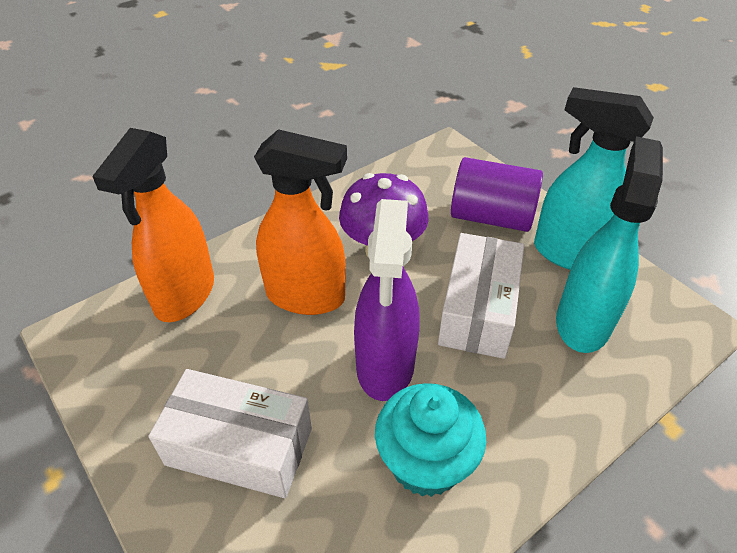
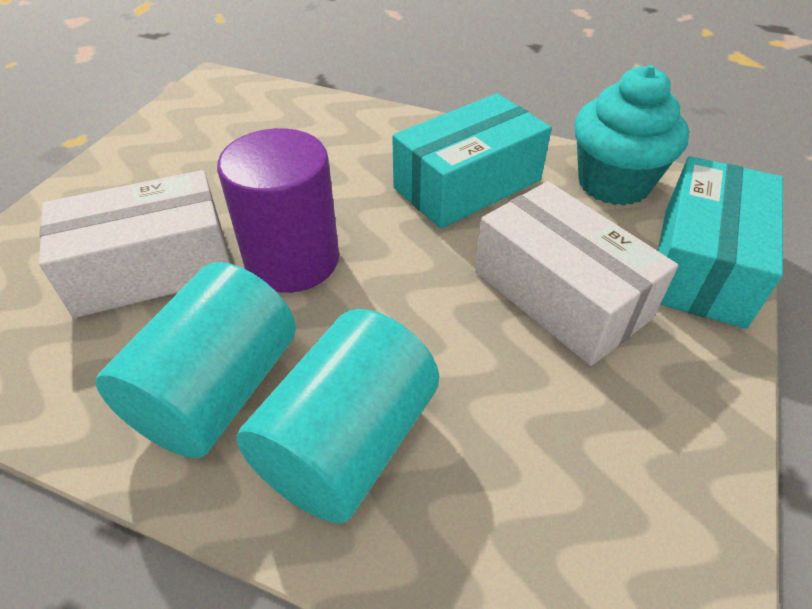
orange spray bottle: 2 -> 0
purple mushroom: 1 -> 0
purple spray bottle: 1 -> 0
turquoise box: 0 -> 2
turquoise cylinder: 0 -> 2
turquoise spray bottle: 2 -> 0

